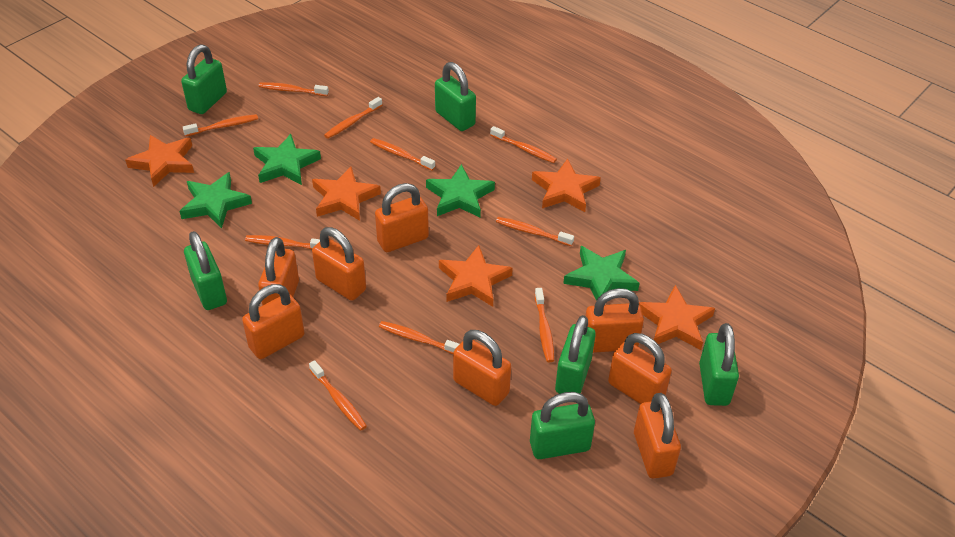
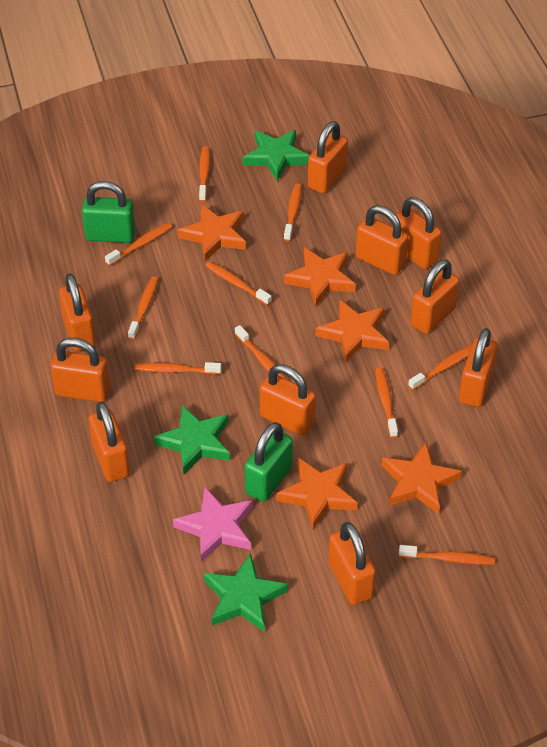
green padlock: 6 -> 2
green star: 4 -> 3
orange padlock: 8 -> 10
pink star: 0 -> 1

